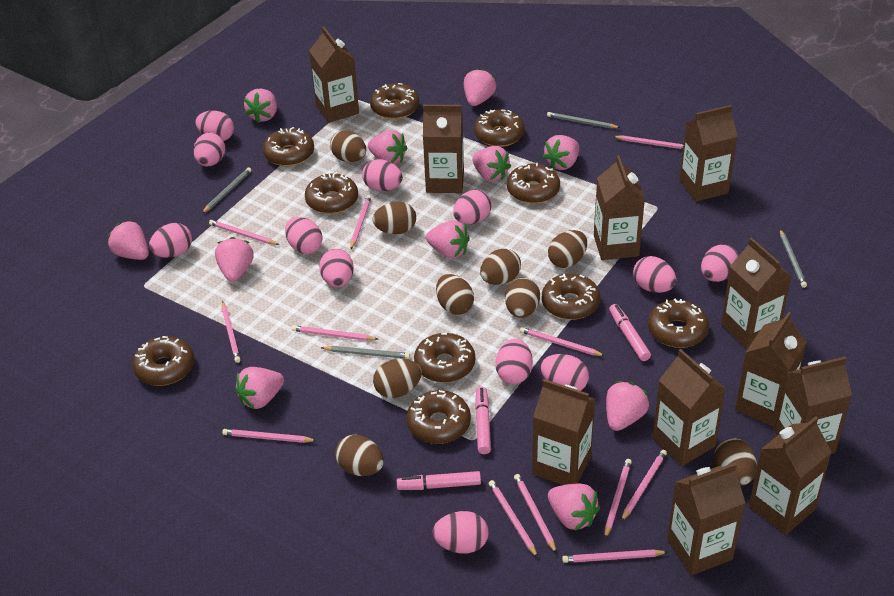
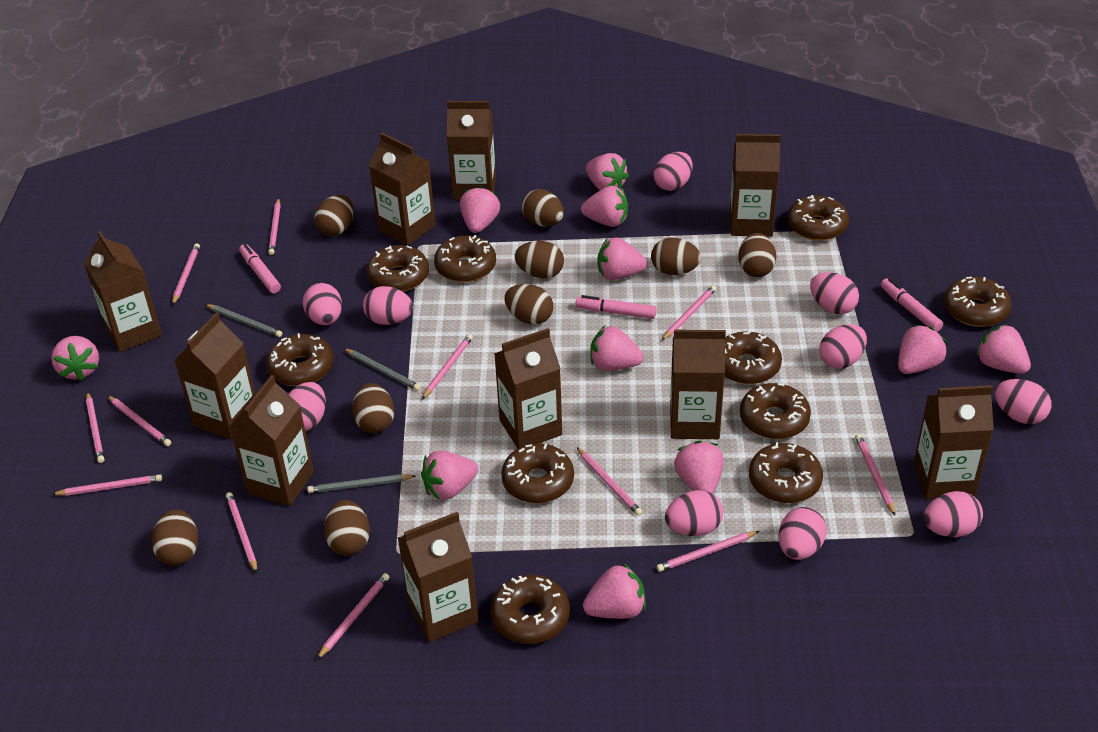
brown carton: 11 -> 10
grey pencil: 4 -> 3
pink egg: 12 -> 10

